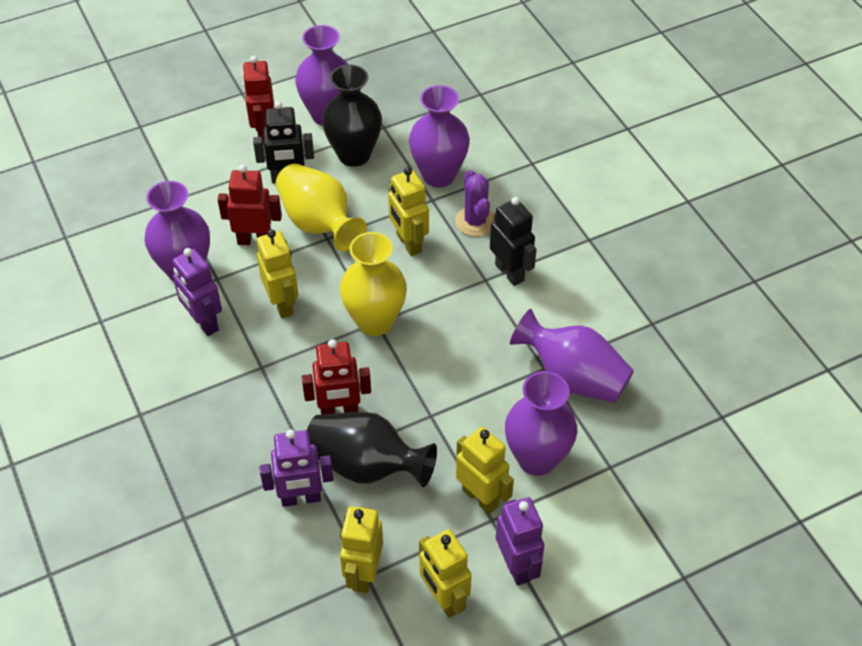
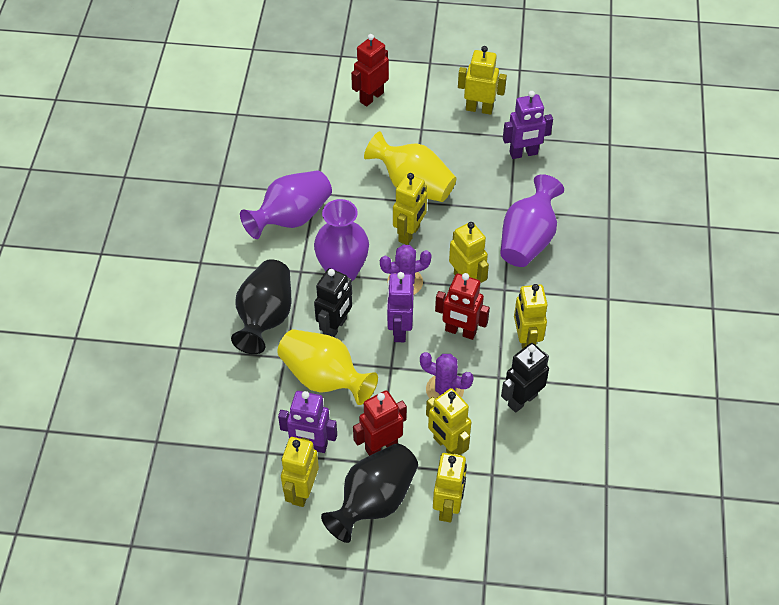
purple cactus: 1 -> 2
purple vase: 5 -> 3
yellow robot: 5 -> 7

